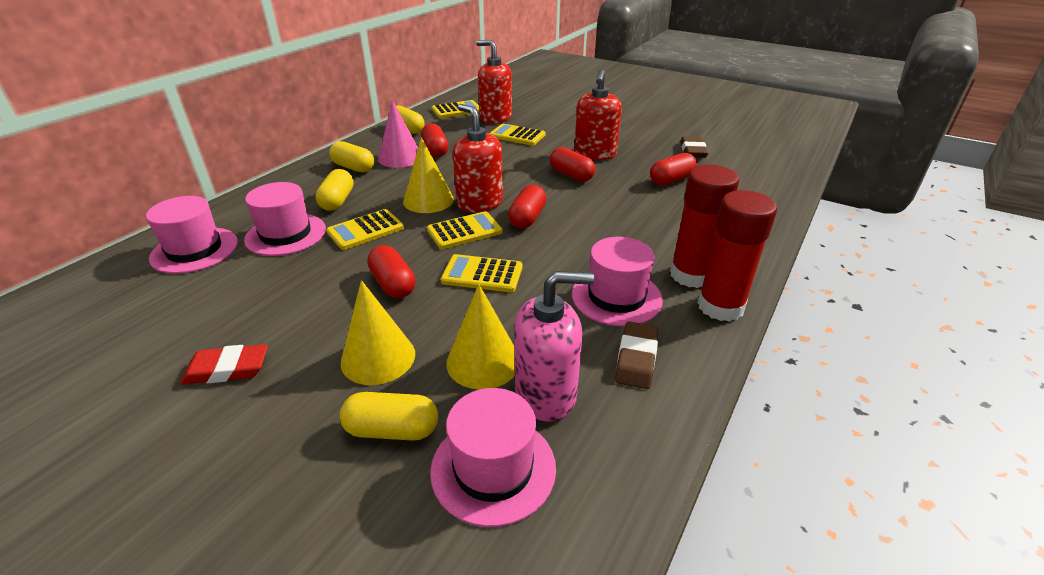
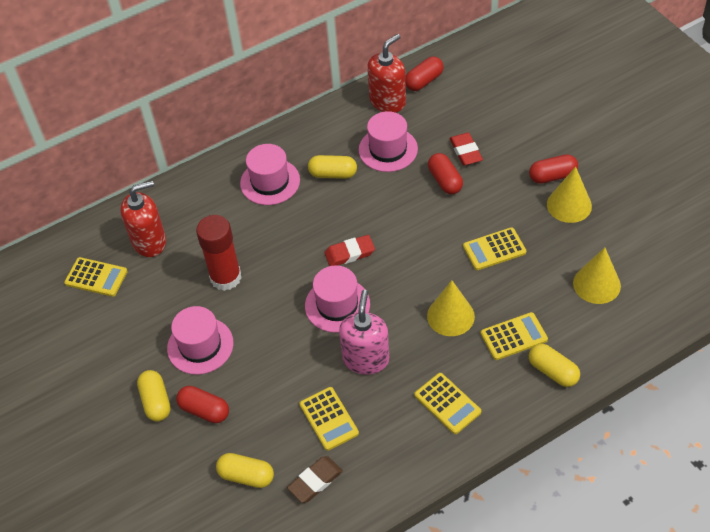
brown eraser: 2 -> 1
pink cone: 1 -> 0
red capsule: 5 -> 4
red eraser: 1 -> 2
red glue stick: 2 -> 1
red soap dispenser: 3 -> 2

